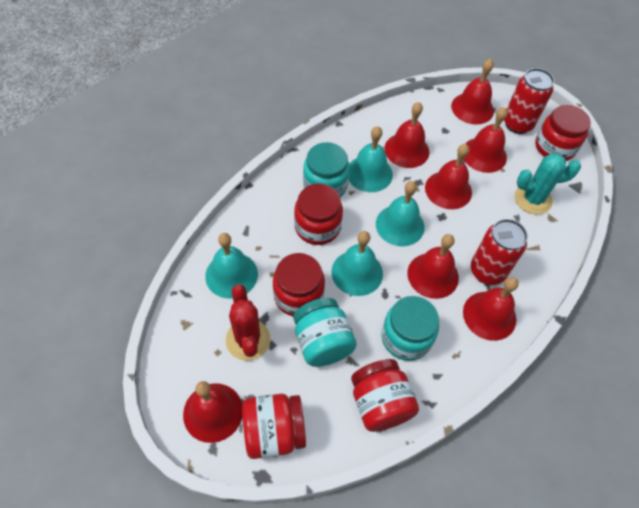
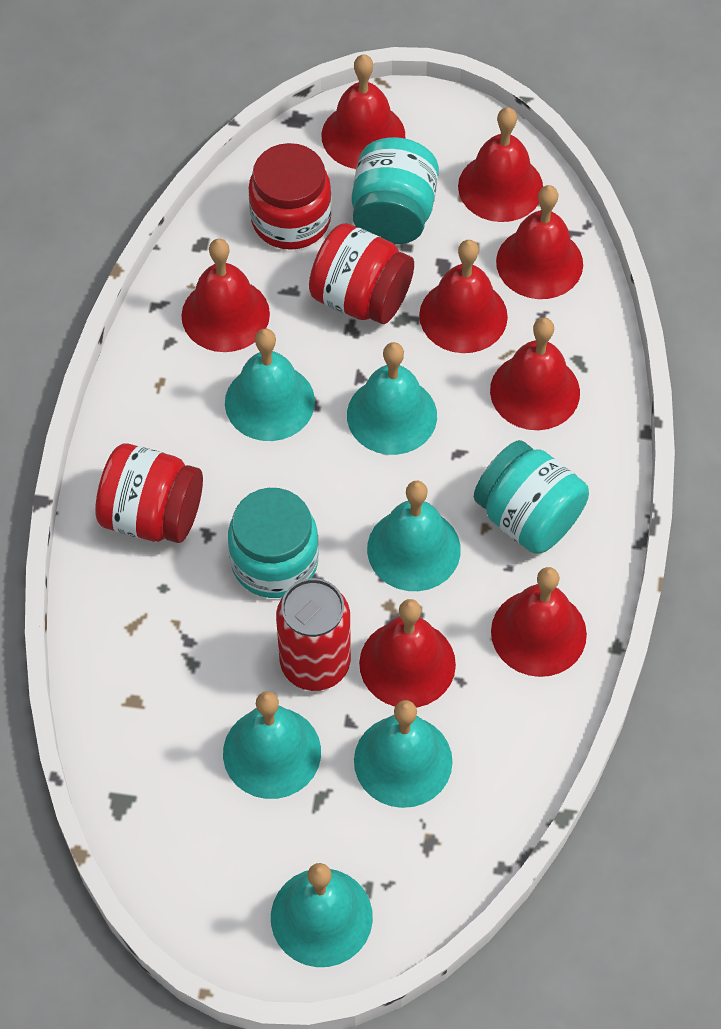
red bell: 7 -> 8
red cactus: 1 -> 0
red can: 2 -> 1
red jar: 5 -> 3
turquoise bell: 4 -> 6
turquoise cactus: 1 -> 0

